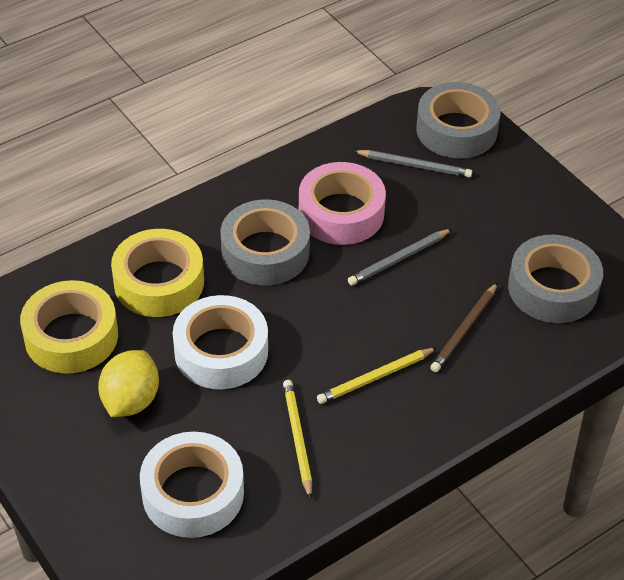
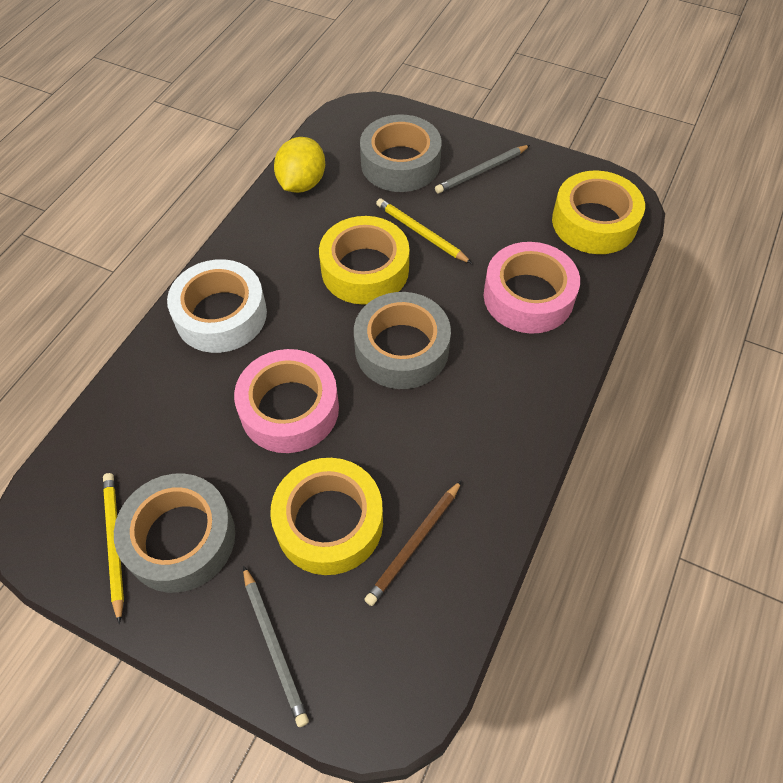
pink tape: 1 -> 2
white tape: 2 -> 1
yellow tape: 2 -> 3

